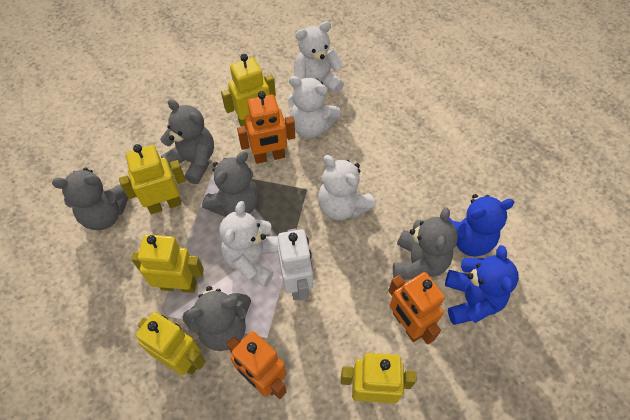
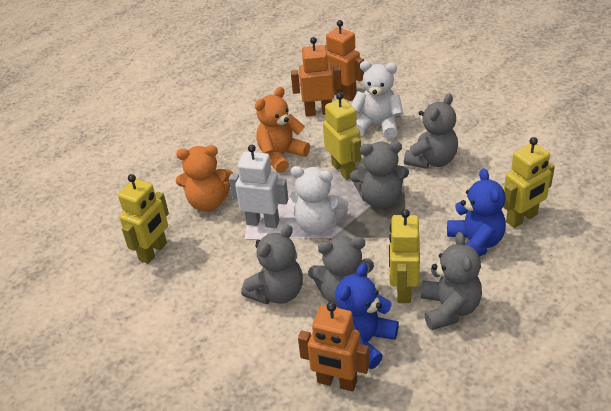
orange teddy bear: 0 -> 2
white teddy bear: 4 -> 2
yellow robot: 5 -> 4

